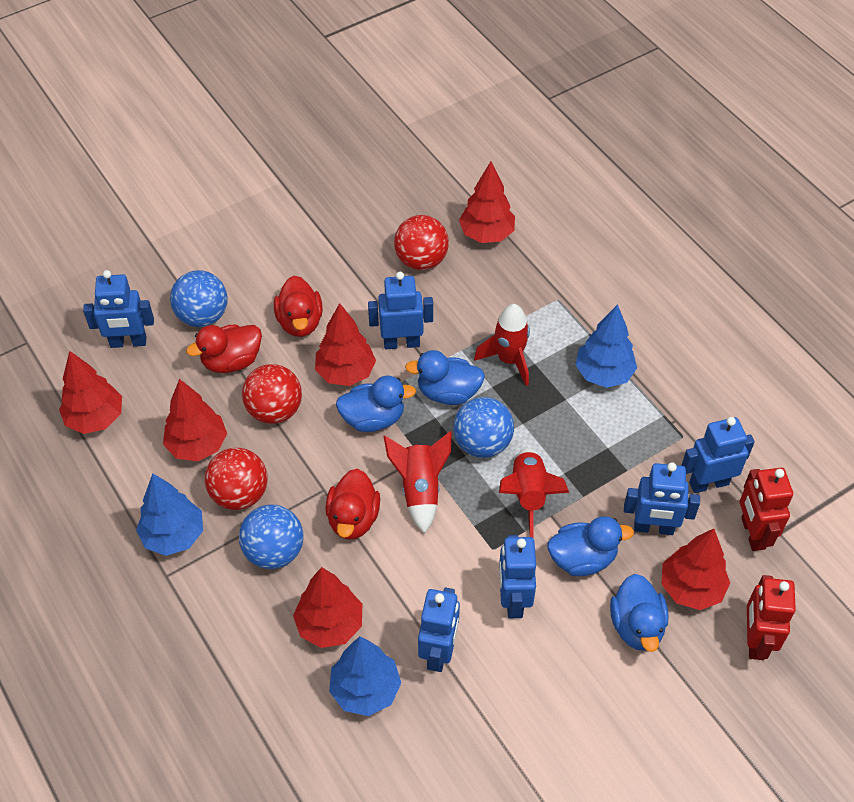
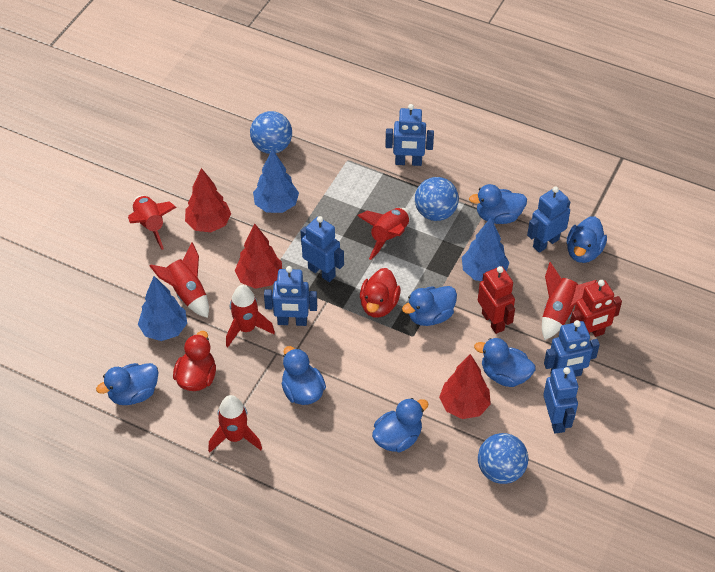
blue duck: 4 -> 7
red ball: 3 -> 0
red duck: 3 -> 2
red rocket: 3 -> 6
red tree: 6 -> 3

